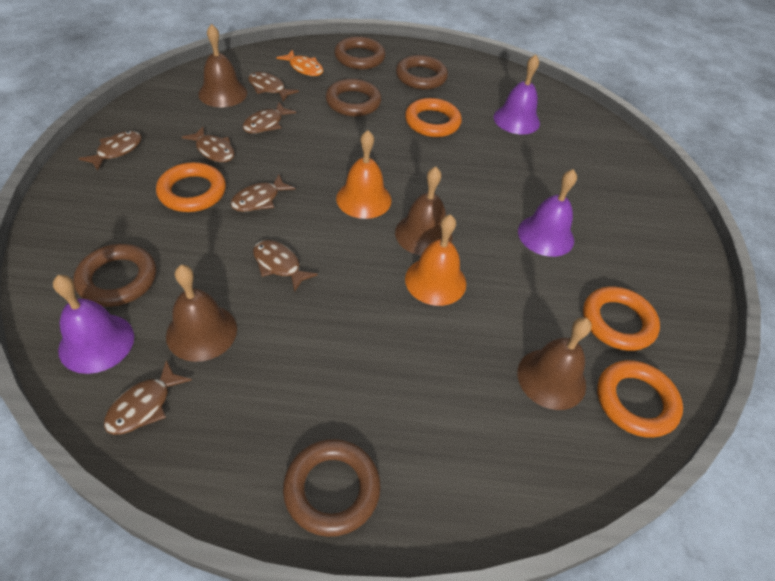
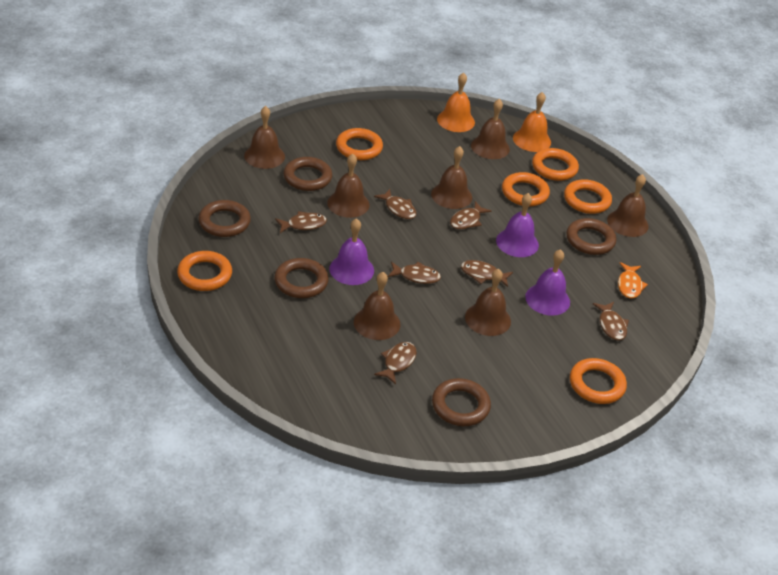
brown bell: 4 -> 7
orange ring: 4 -> 6

